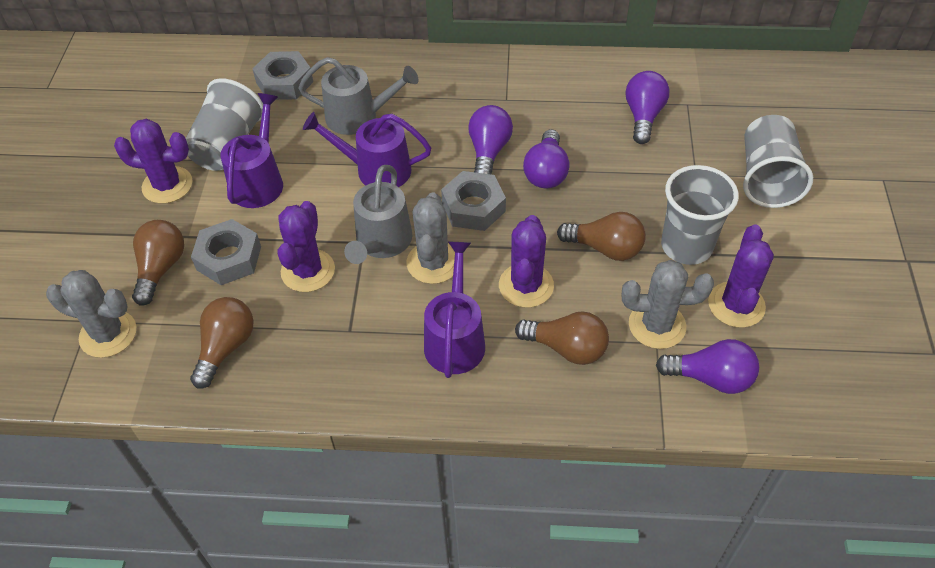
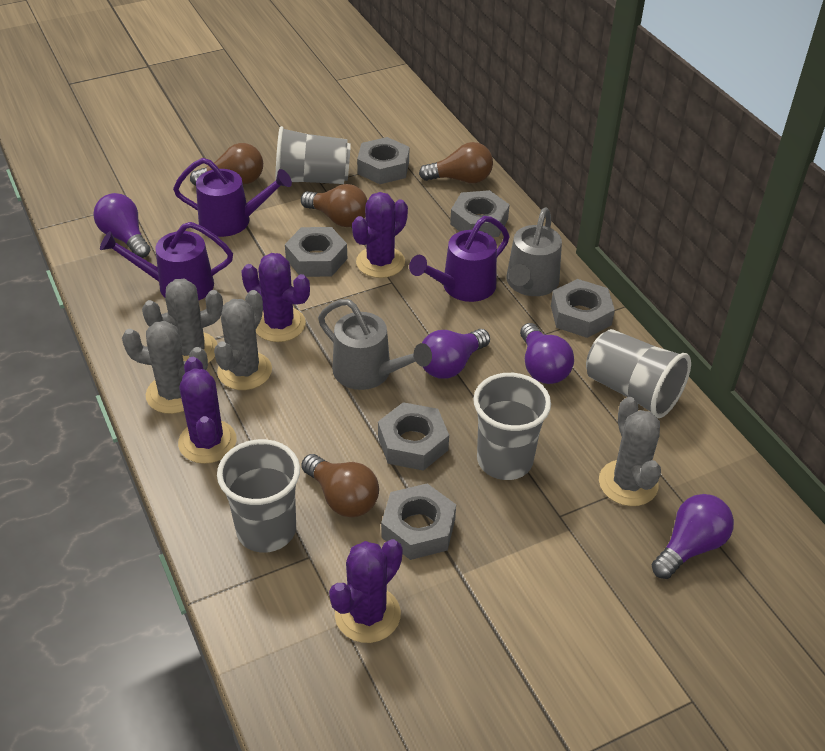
grey cactus: 3 -> 4
grey cup: 3 -> 4
grey nut: 3 -> 6

